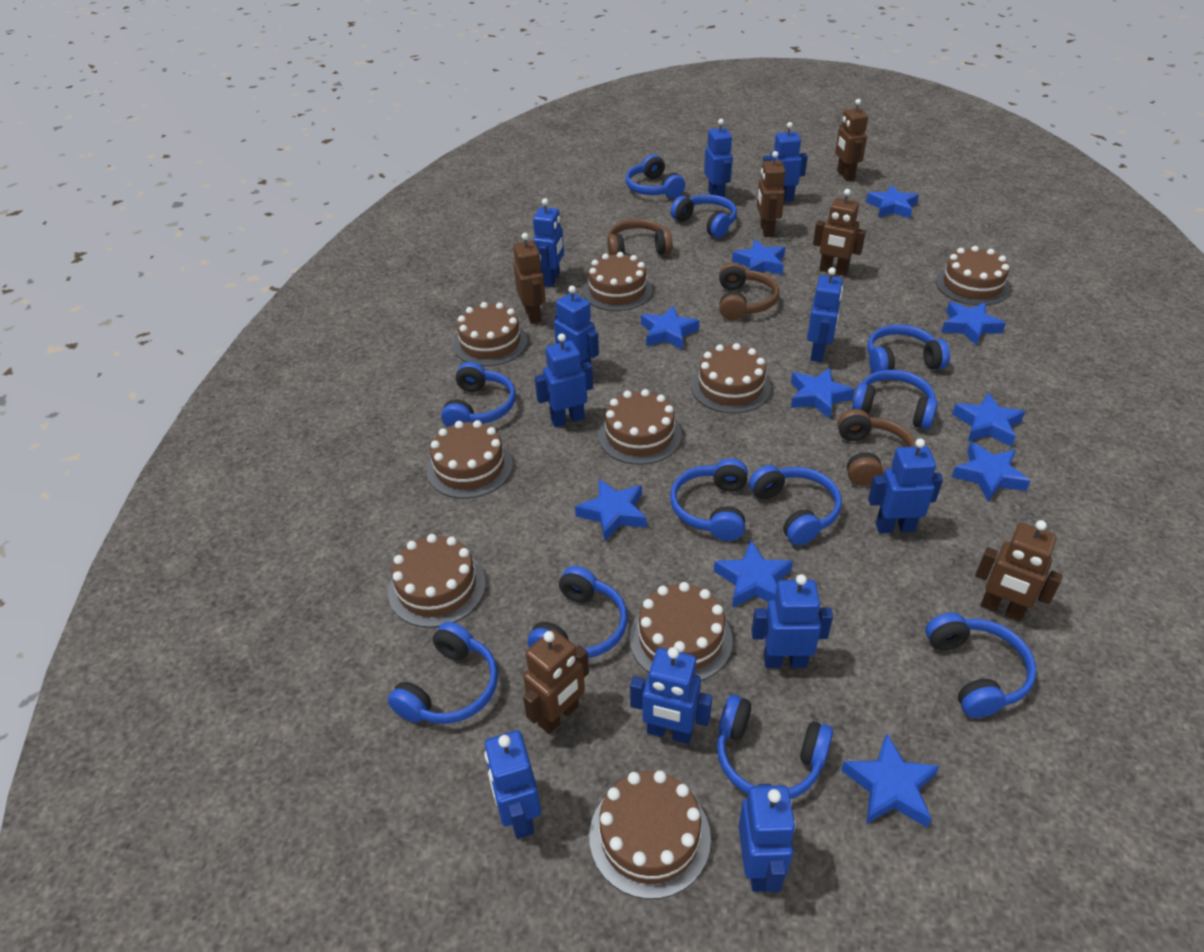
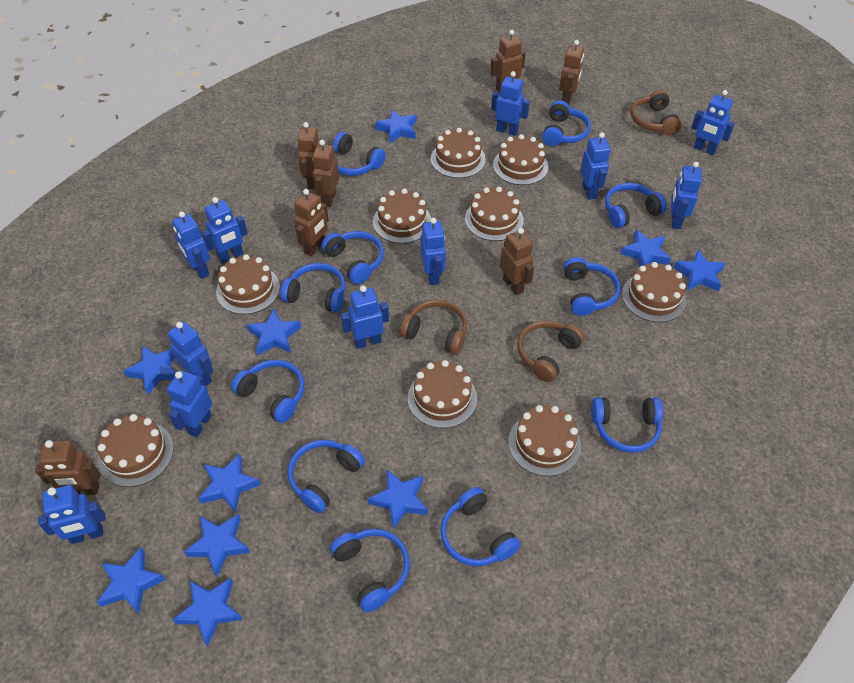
brown robot: 6 -> 7

